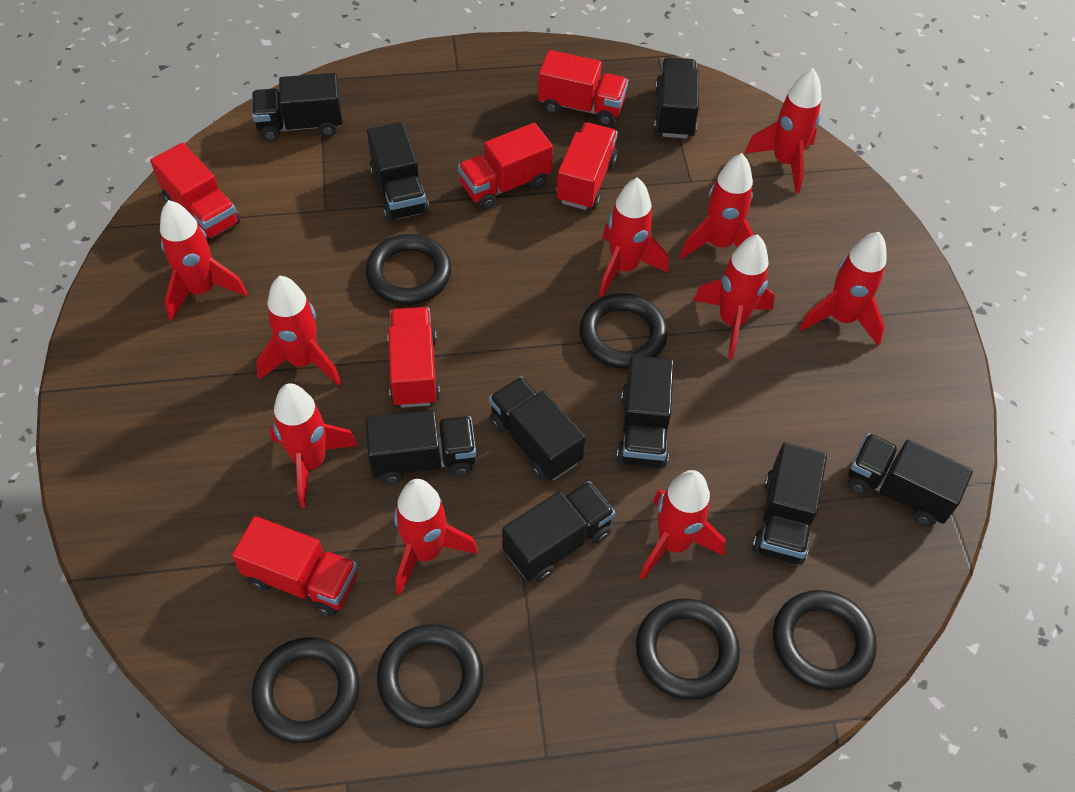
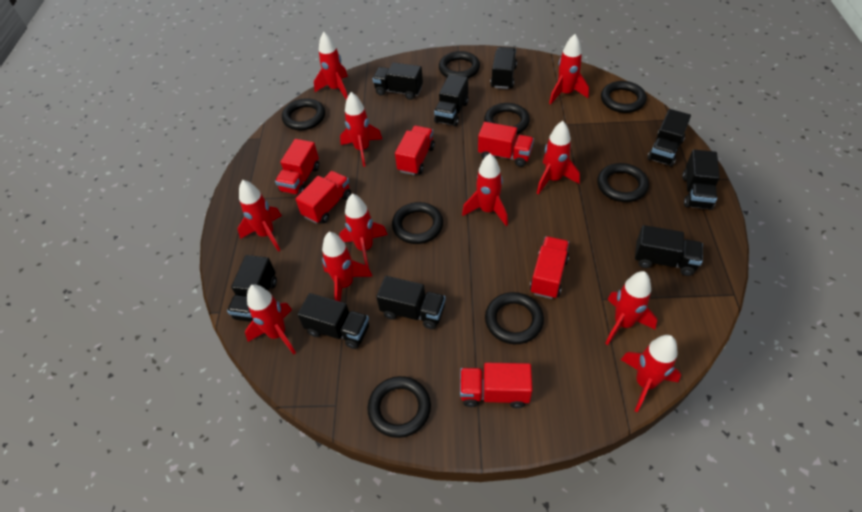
black ring: 6 -> 8
red rocket: 10 -> 11

